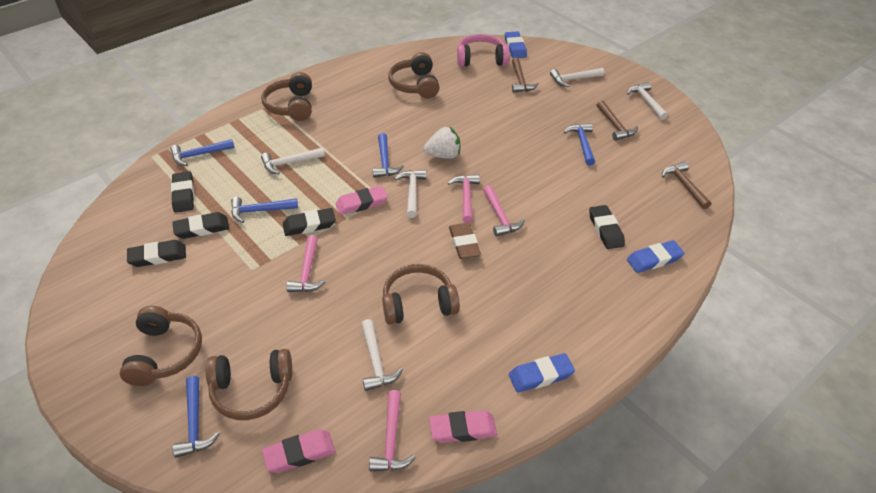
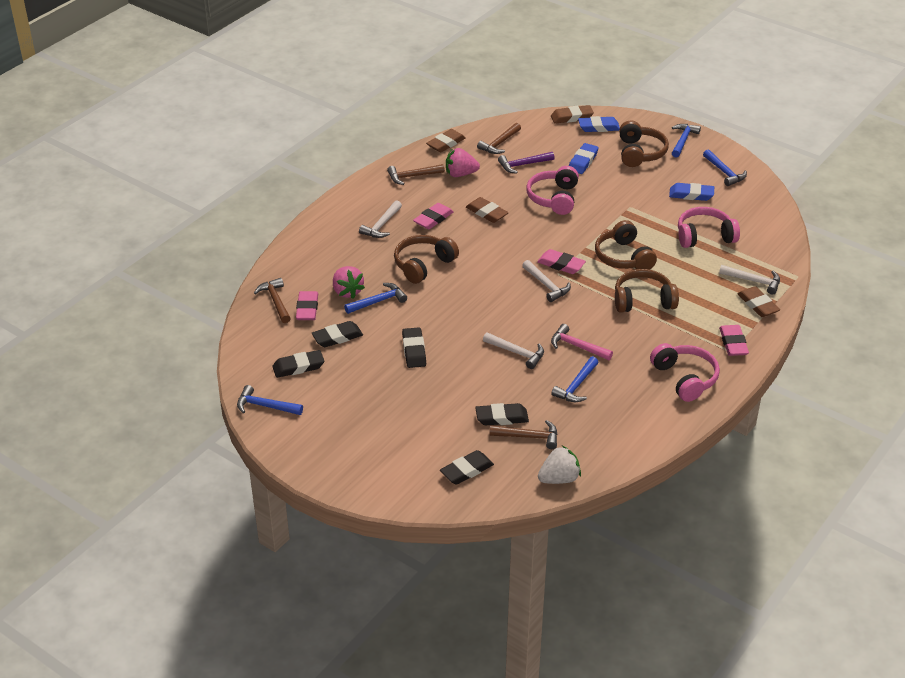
brown eraser: 1 -> 4
brown hammer: 3 -> 4
brown headphones: 5 -> 4
pink eraser: 3 -> 4
pink hammer: 4 -> 1
pink headphones: 1 -> 3
pink strawberry: 0 -> 2
purple hammer: 0 -> 1
white hammer: 5 -> 4

